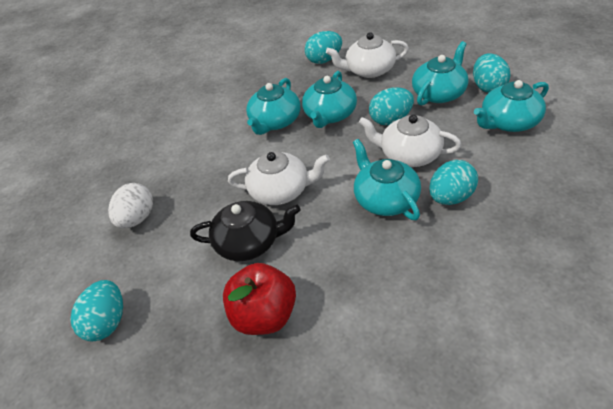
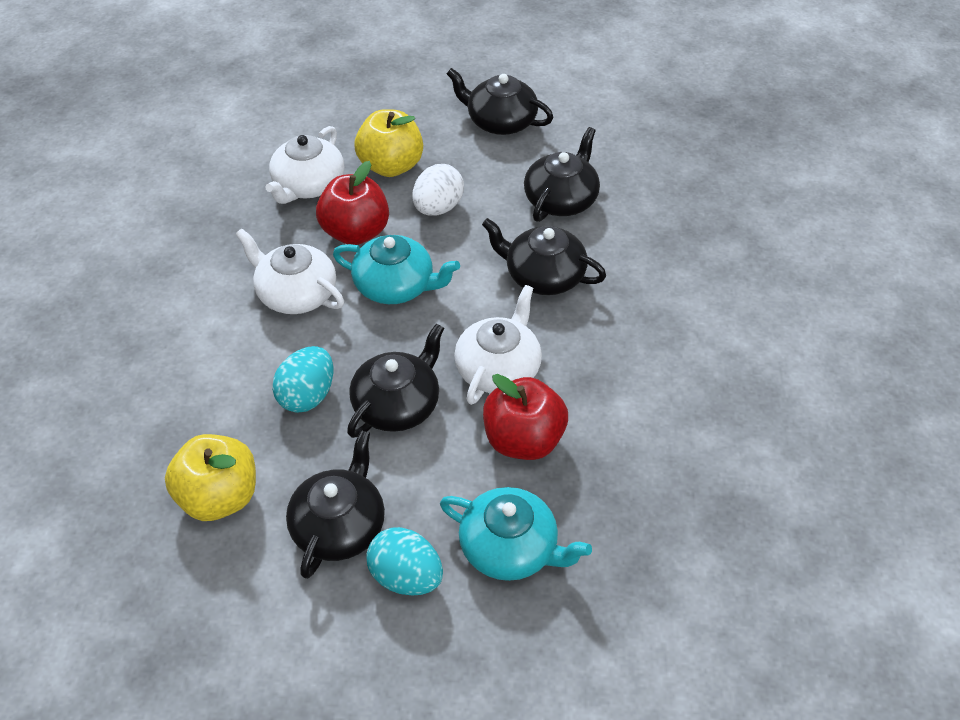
black teapot: 1 -> 5
red apple: 1 -> 2
turquoise egg: 5 -> 2
turquoise teapot: 5 -> 2
yellow apple: 0 -> 2

